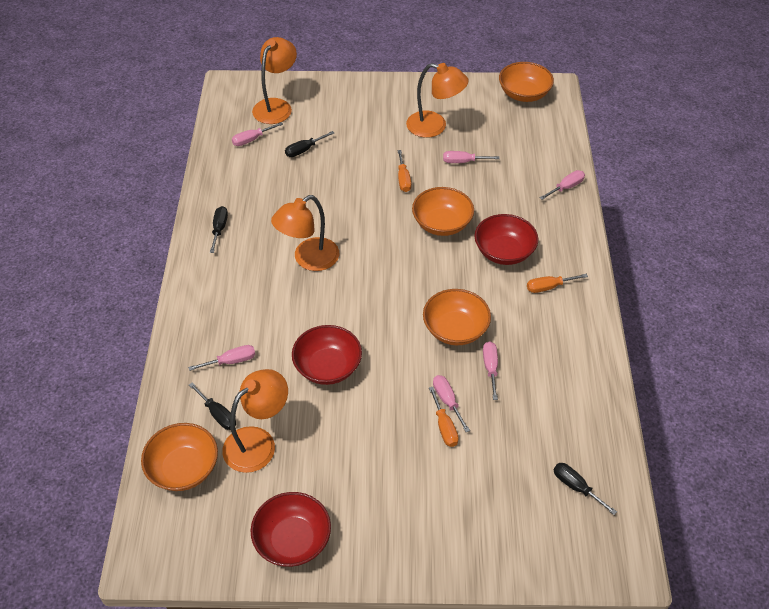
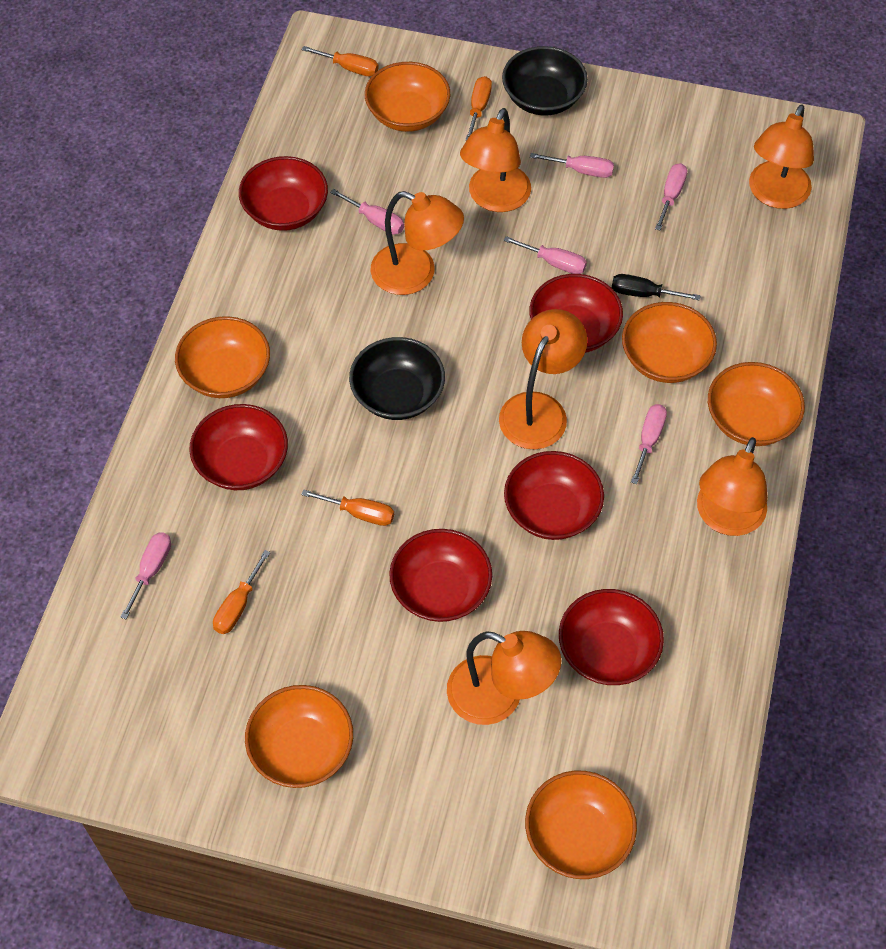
black bowl: 0 -> 2
black screwdriver: 4 -> 1
orange bowl: 4 -> 6
orange lamp: 4 -> 6
orange screwdriver: 3 -> 4
red bowl: 3 -> 6

